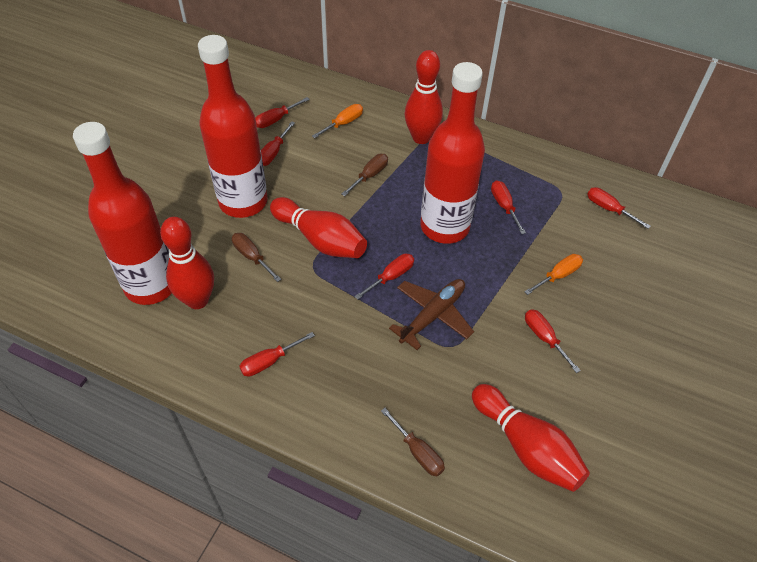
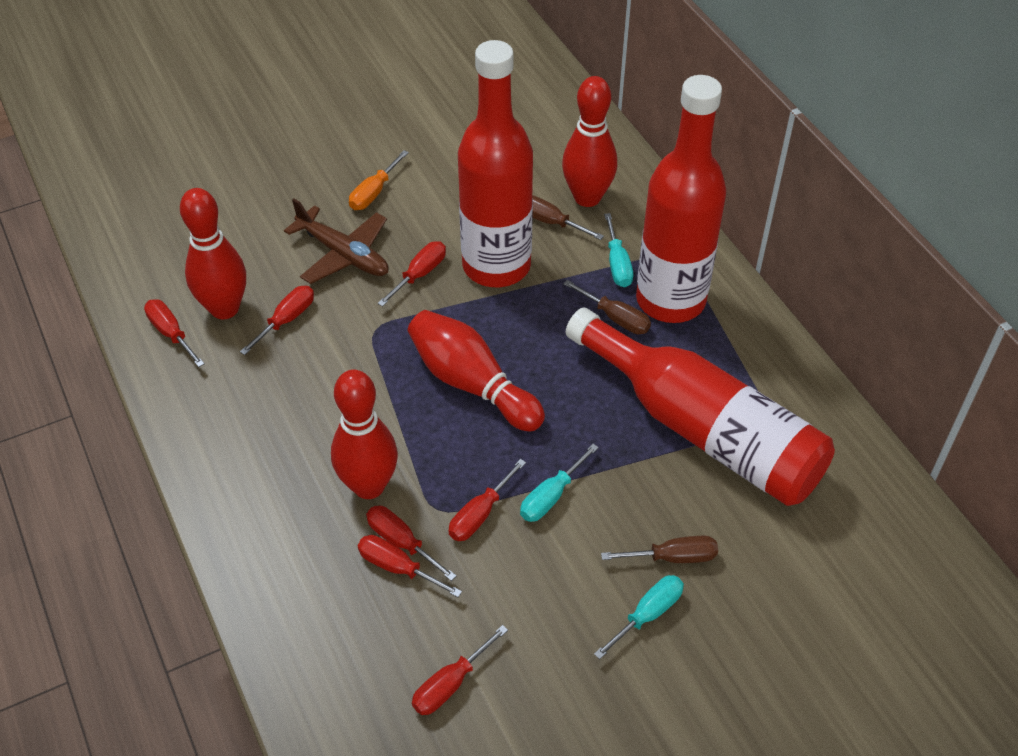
orange screwdriver: 2 -> 1
turquoise screwdriver: 0 -> 3

